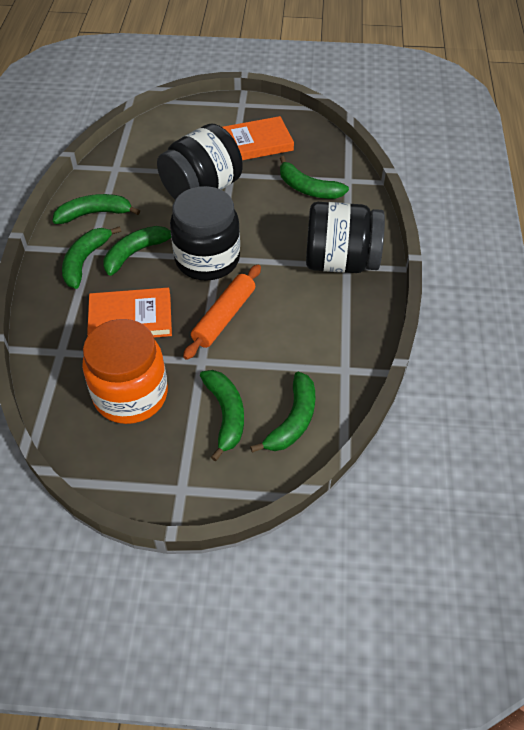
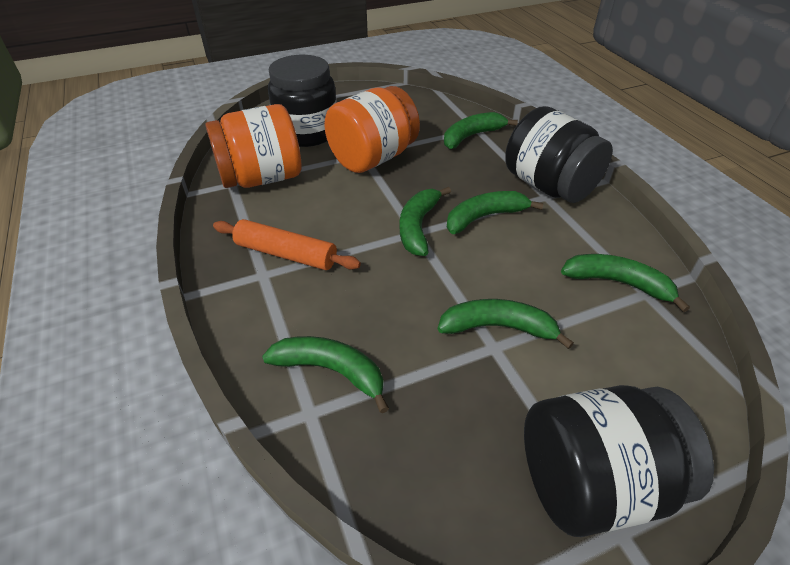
orange book: 2 -> 0
orange jar: 1 -> 2

